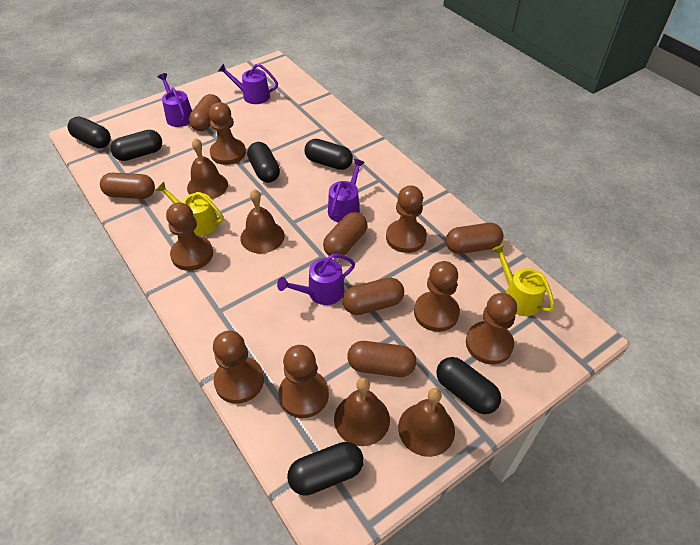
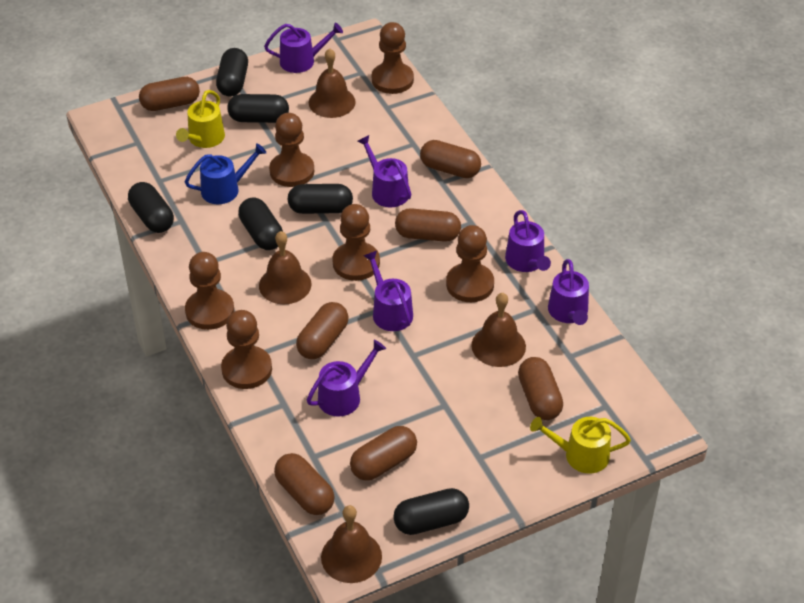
blue watering can: 0 -> 1
brown capsule: 6 -> 7
brown pawn: 7 -> 6
purple watering can: 4 -> 6

